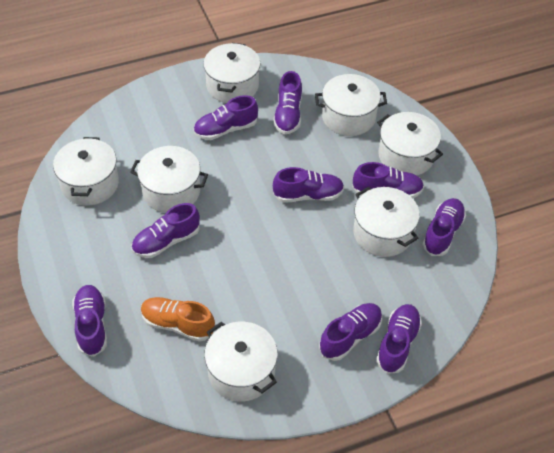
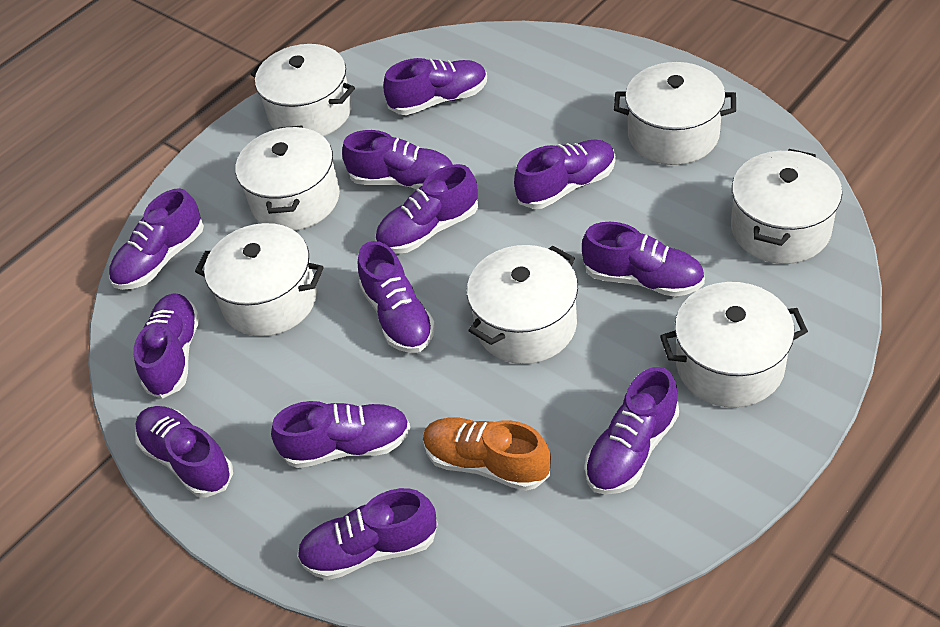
purple shoe: 9 -> 12

